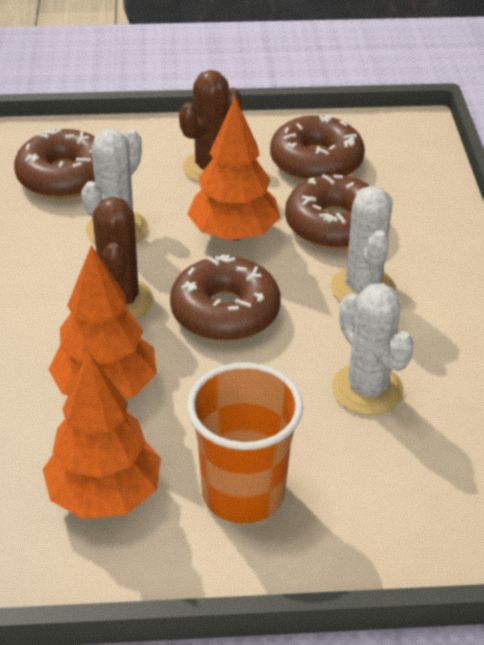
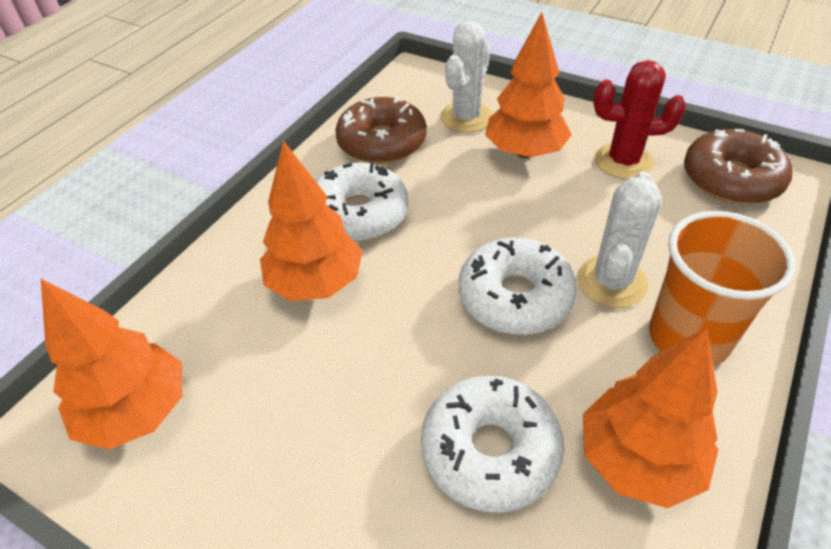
brown cactus: 2 -> 0
brown donut: 4 -> 2
orange tree: 3 -> 4
red cactus: 0 -> 1
white cactus: 3 -> 2
white donut: 0 -> 3

